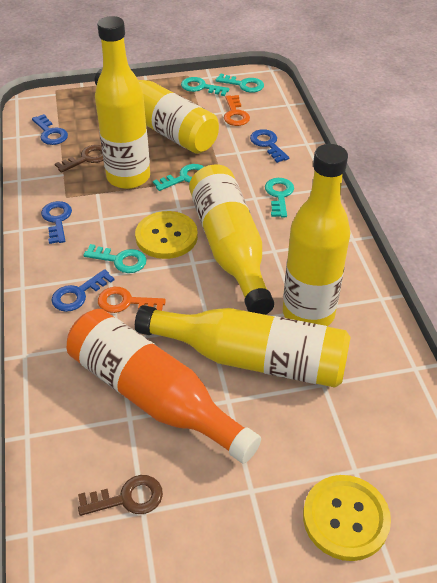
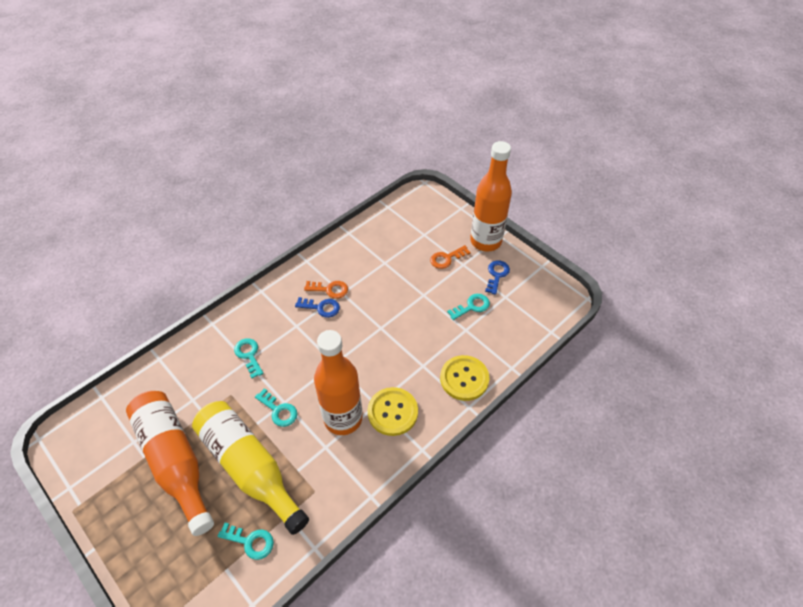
blue key: 4 -> 2
brown key: 2 -> 0
orange bottle: 1 -> 3
turquoise key: 5 -> 4
yellow bottle: 5 -> 1

